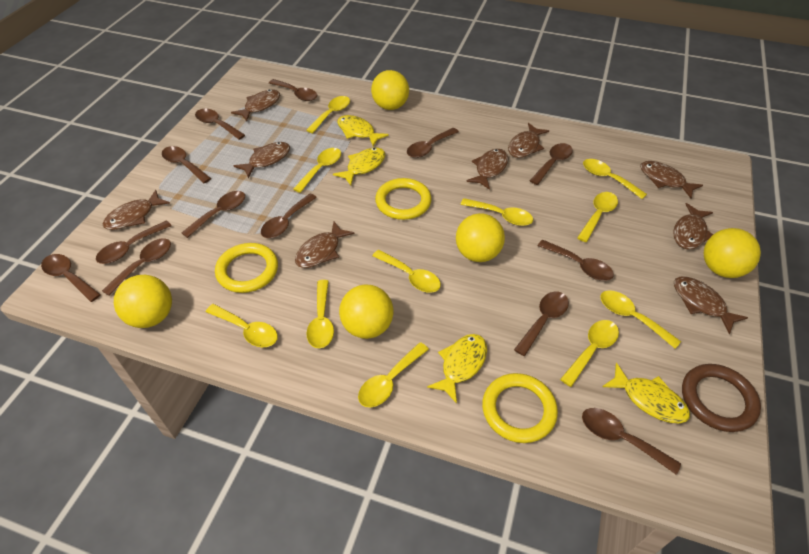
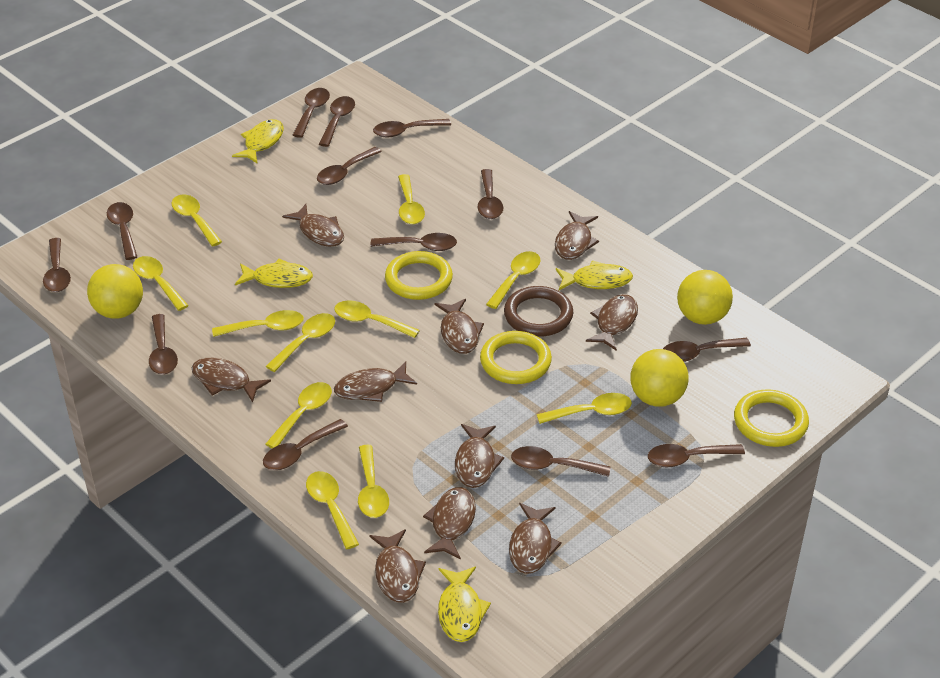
brown fish: 9 -> 10
yellow ball: 5 -> 3

